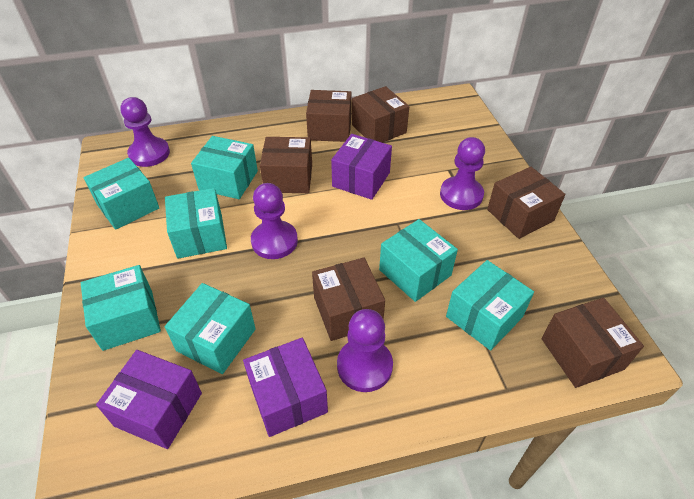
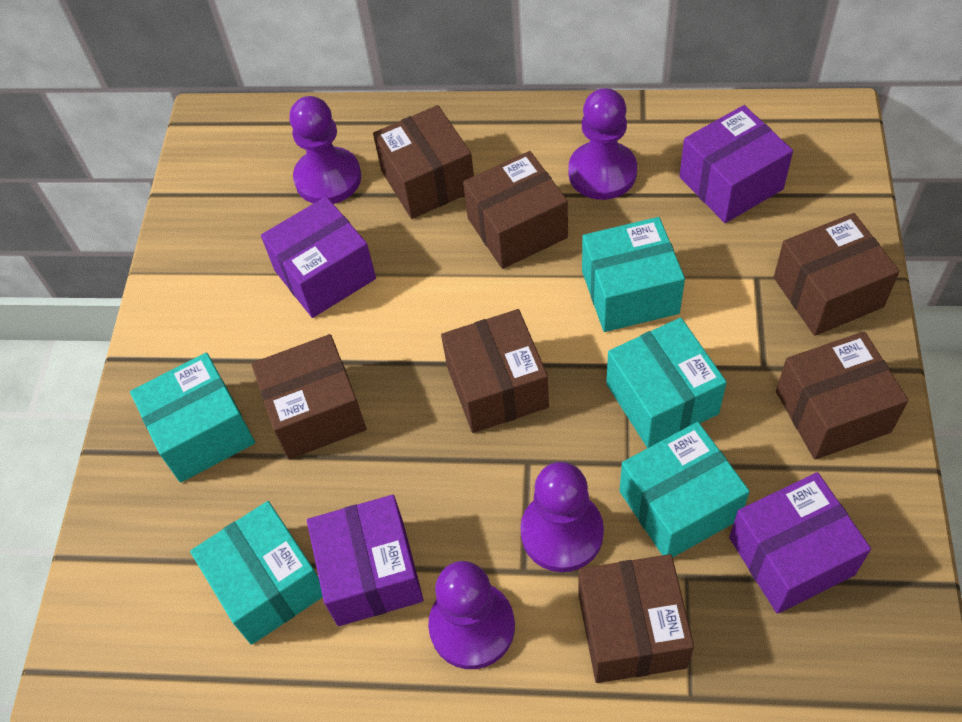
brown box: 6 -> 7
purple box: 3 -> 4
turquoise box: 7 -> 5

